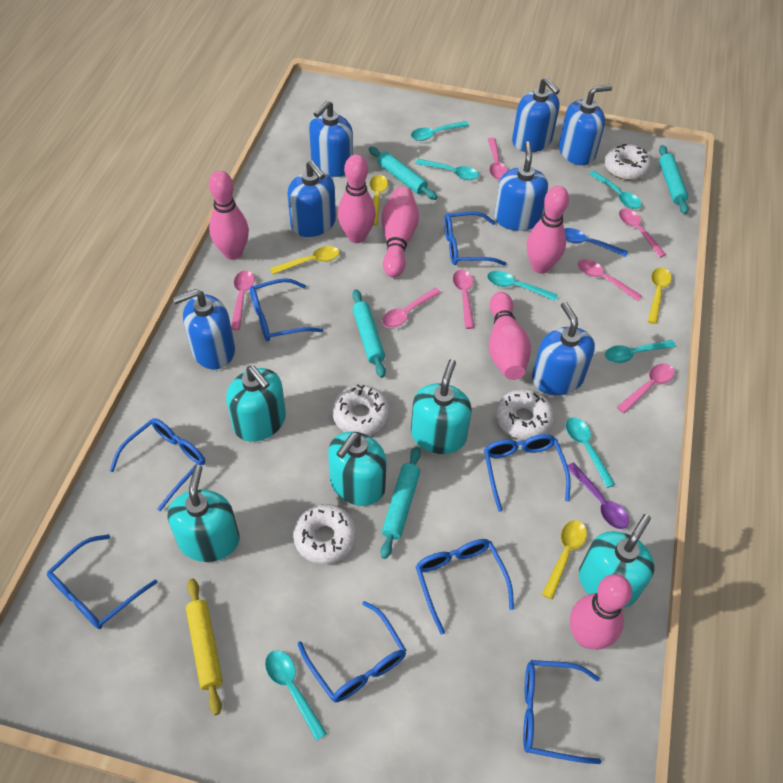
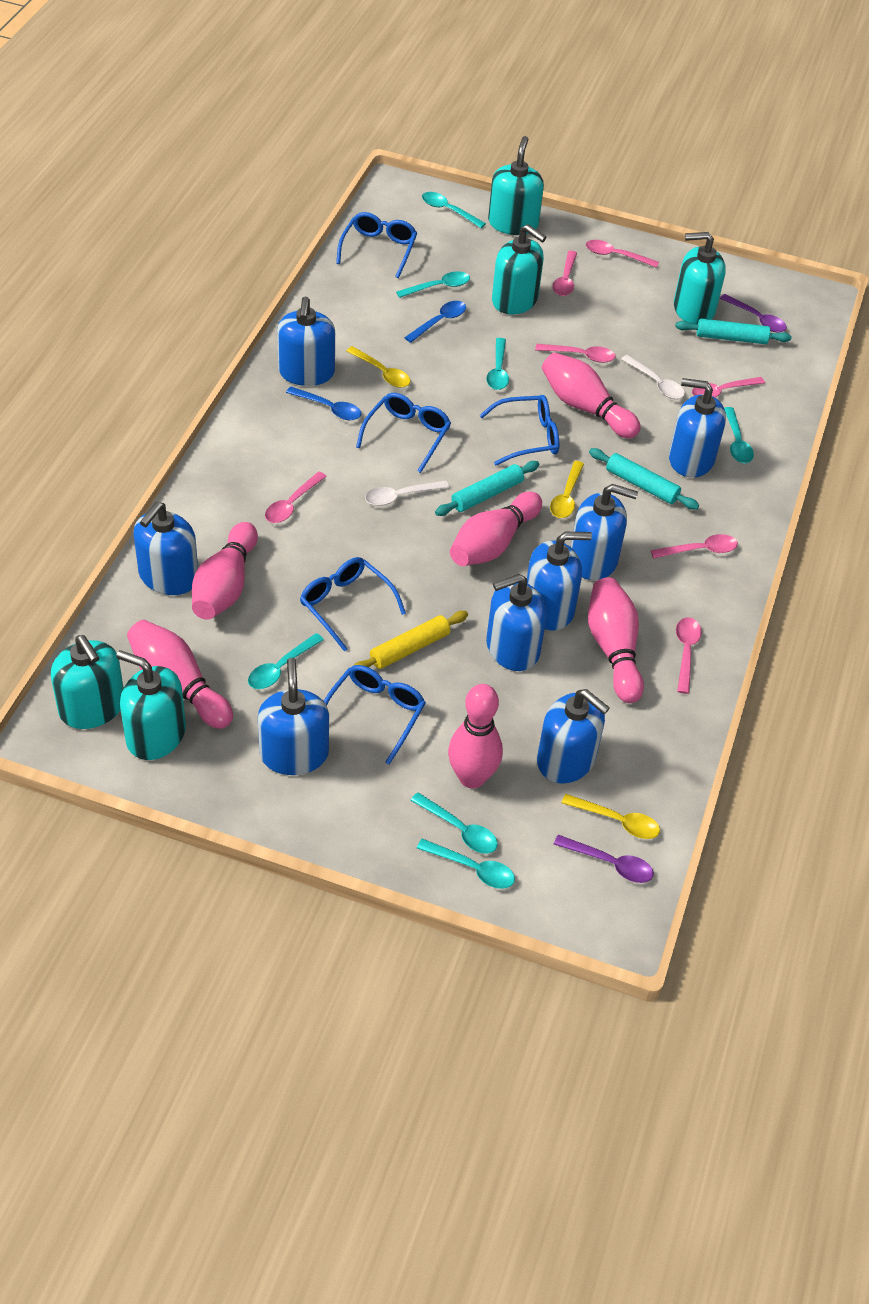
blue glasses: 8 -> 5
blue soap dispenser: 7 -> 8
blue spoon: 1 -> 2
purple spoon: 1 -> 2
turquoise rolling pin: 4 -> 3
white donut: 4 -> 0
white spoon: 0 -> 2
yellow spoon: 4 -> 3

